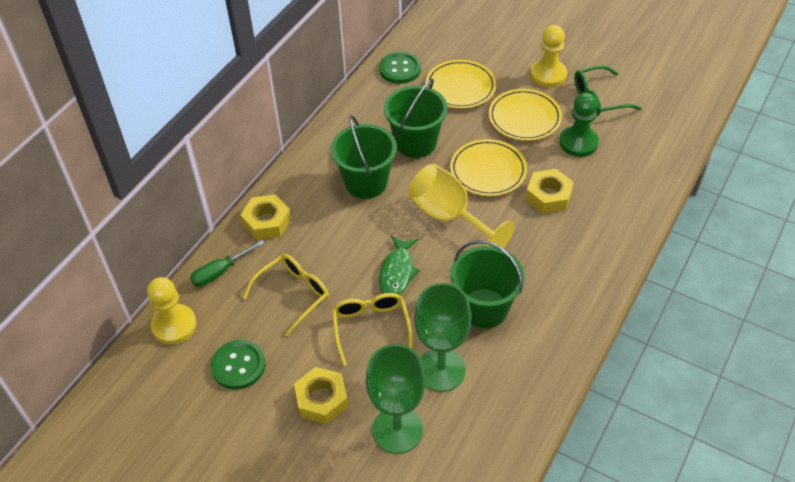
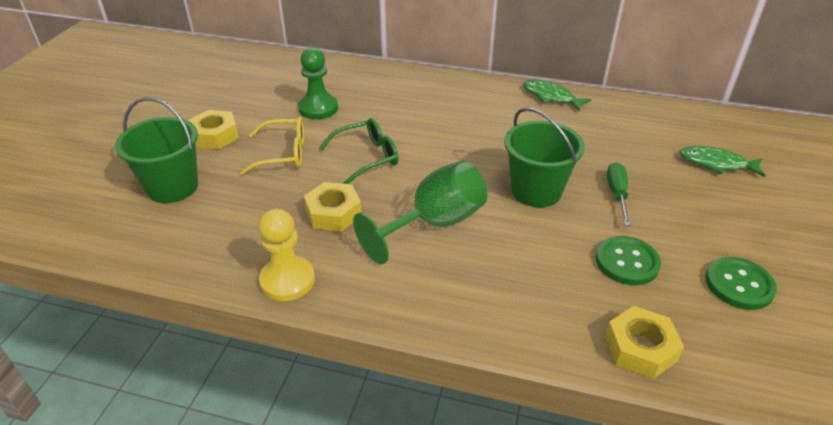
green bucket: 3 -> 2
green fish: 1 -> 2
green goblet: 2 -> 1
yellow glasses: 2 -> 1
yellow goblet: 1 -> 0
yellow pawn: 2 -> 1
yellow plate: 3 -> 0

